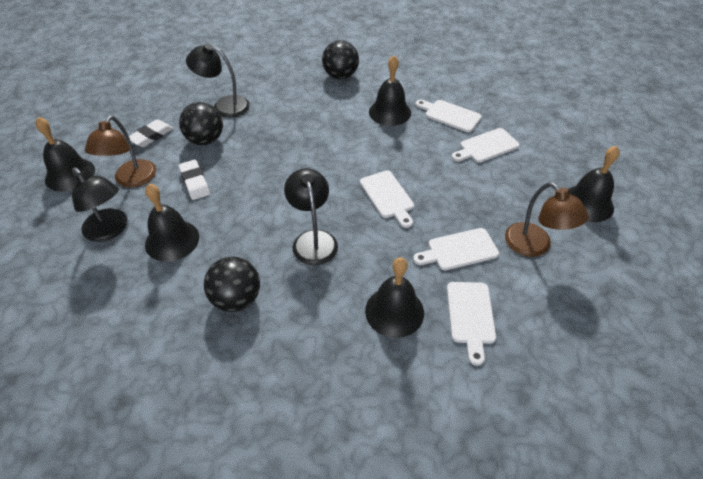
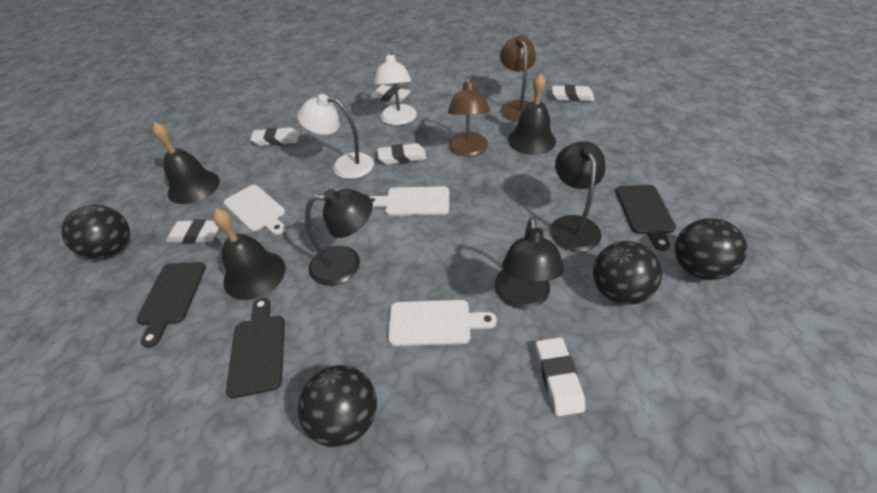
black ball: 3 -> 4
black bell: 5 -> 3
black cutting board: 0 -> 3
white cutting board: 5 -> 3
white eraser: 2 -> 6
white lamp: 0 -> 2

